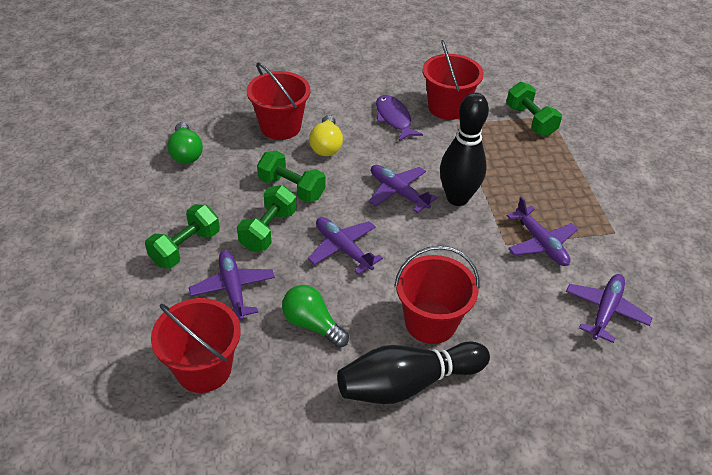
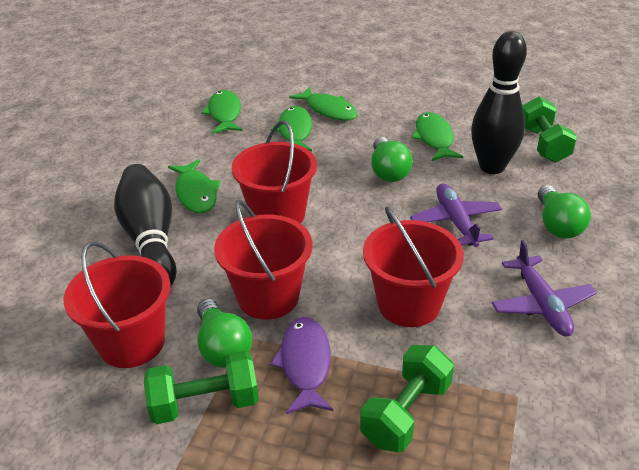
green dumbbell: 4 -> 3
green fish: 0 -> 5
green light bulb: 2 -> 3
purple plane: 5 -> 2
yellow light bulb: 1 -> 0

